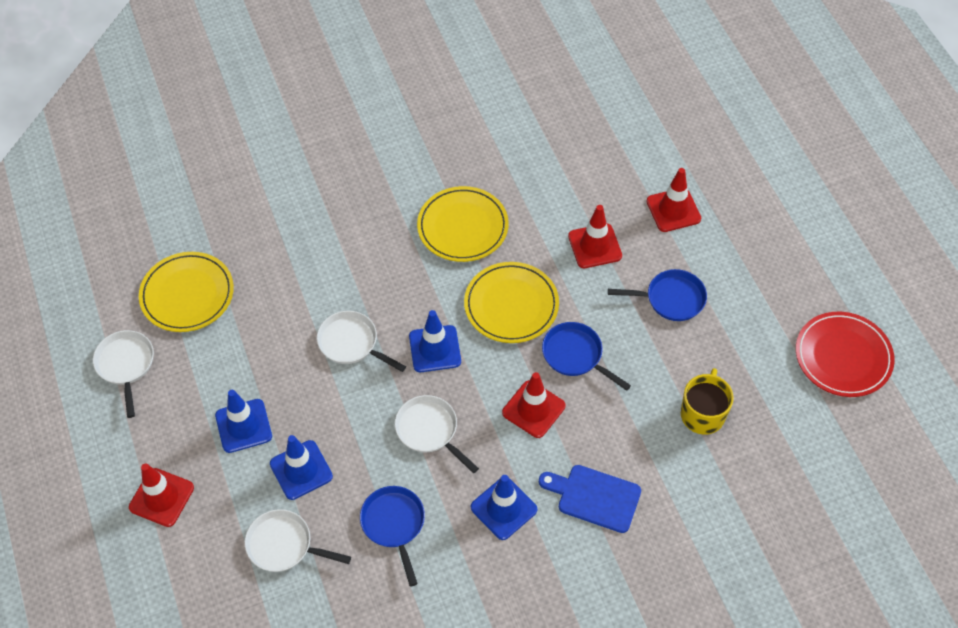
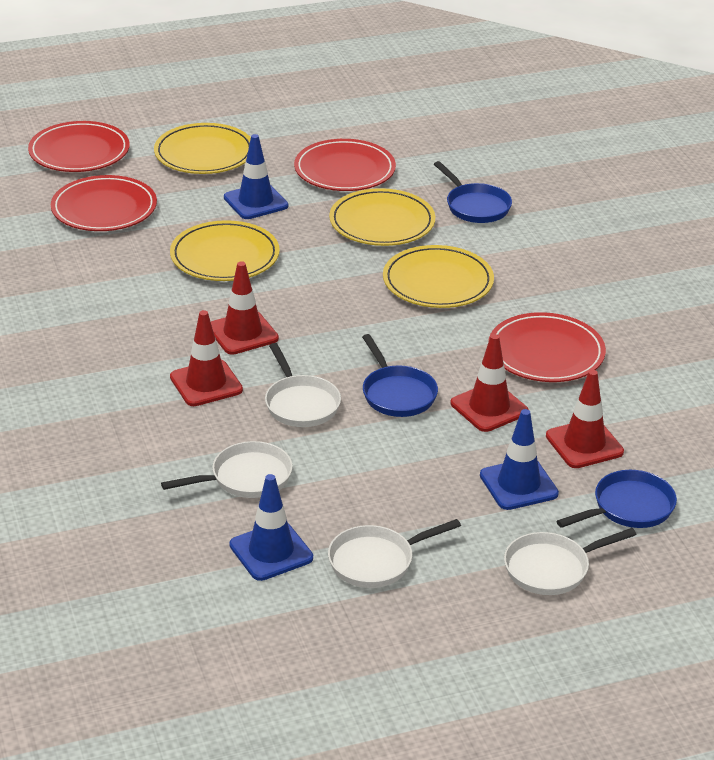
blue cutting board: 1 -> 0
blue traffic cone: 4 -> 3
red plate: 1 -> 4
yellow mug: 1 -> 0
yellow plate: 3 -> 4

